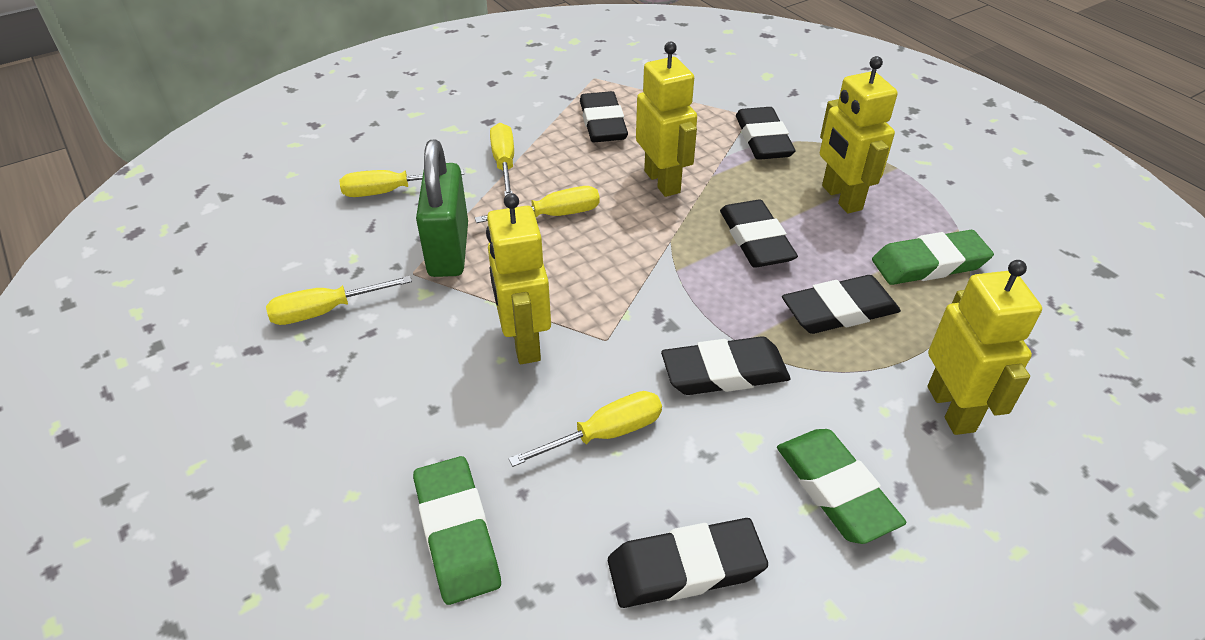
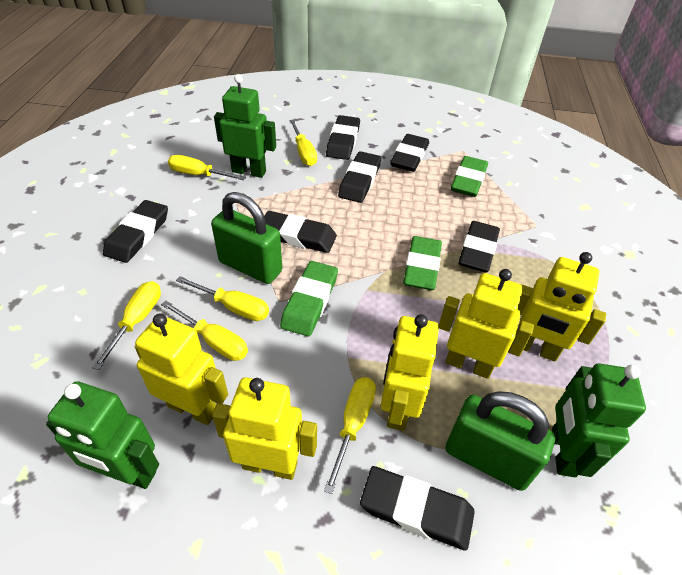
black eraser: 6 -> 7
green padlock: 1 -> 2
green robot: 0 -> 3
yellow robot: 4 -> 5
yellow screwdriver: 5 -> 6

